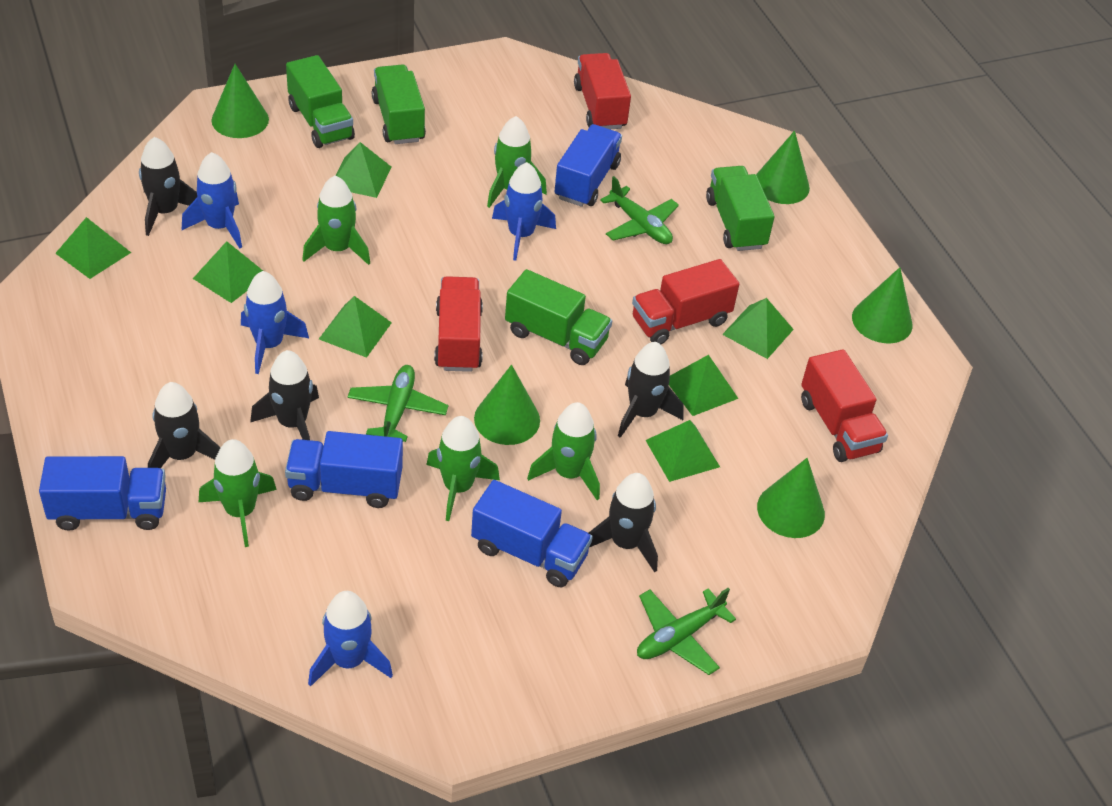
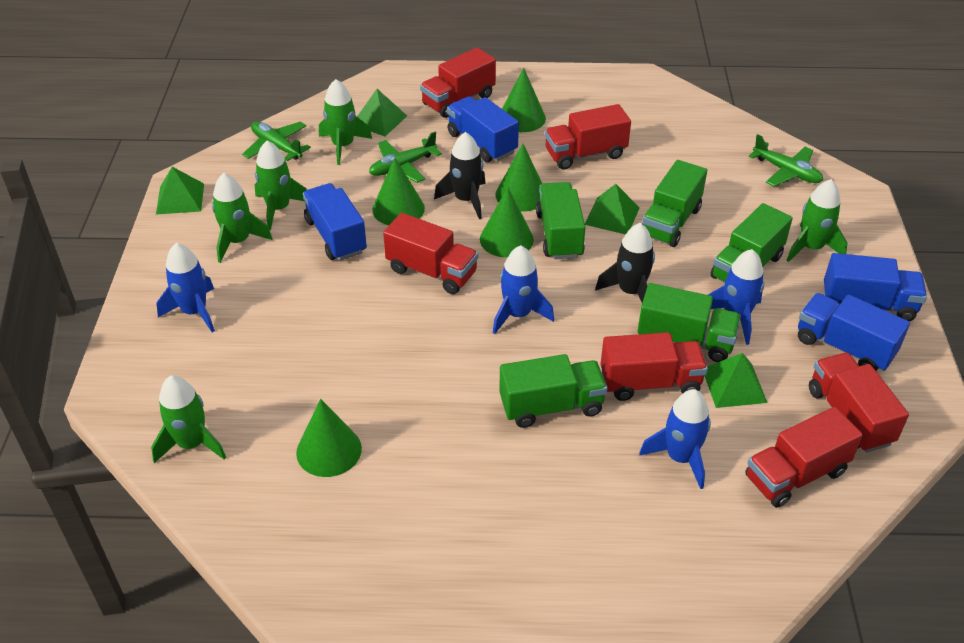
black rocket: 5 -> 2
green pyramid: 7 -> 4
green truck: 4 -> 5
red truck: 4 -> 6

